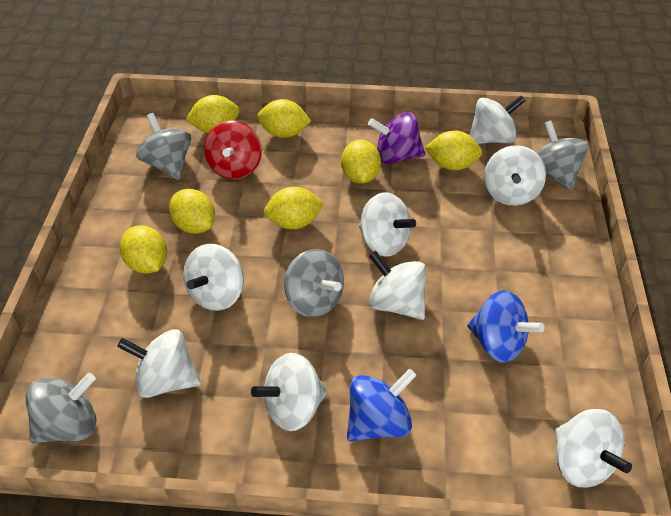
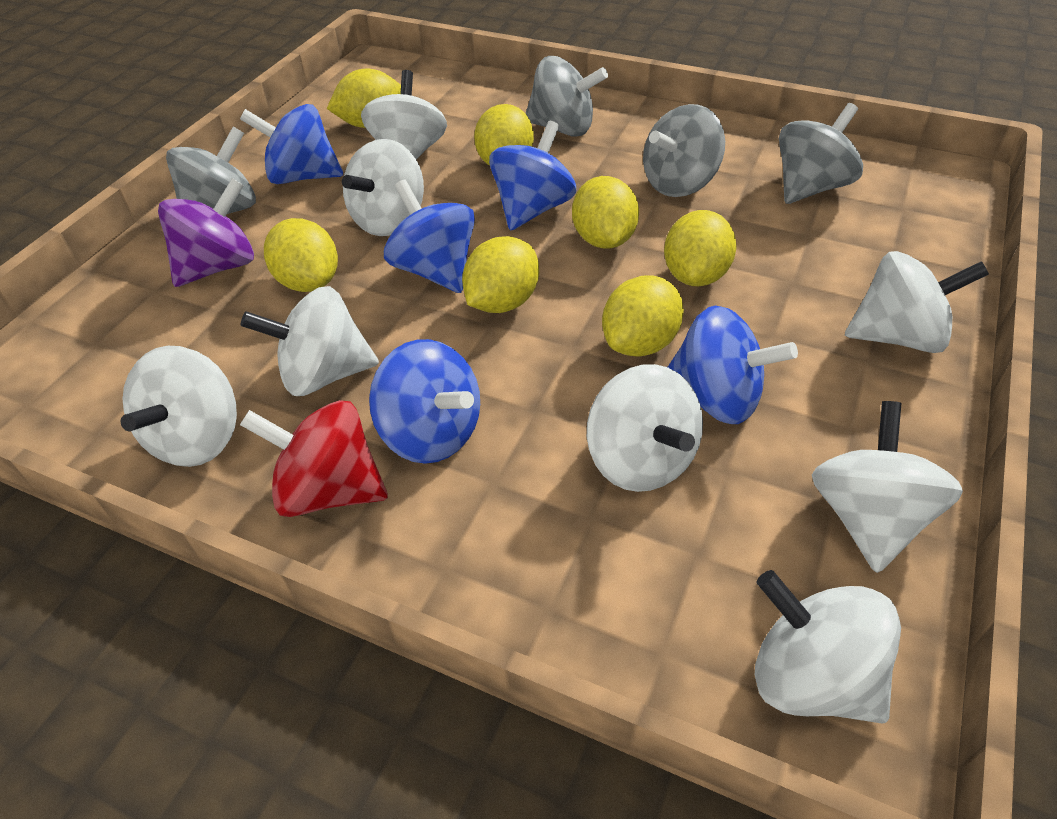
blue spinning top: 2 -> 5

